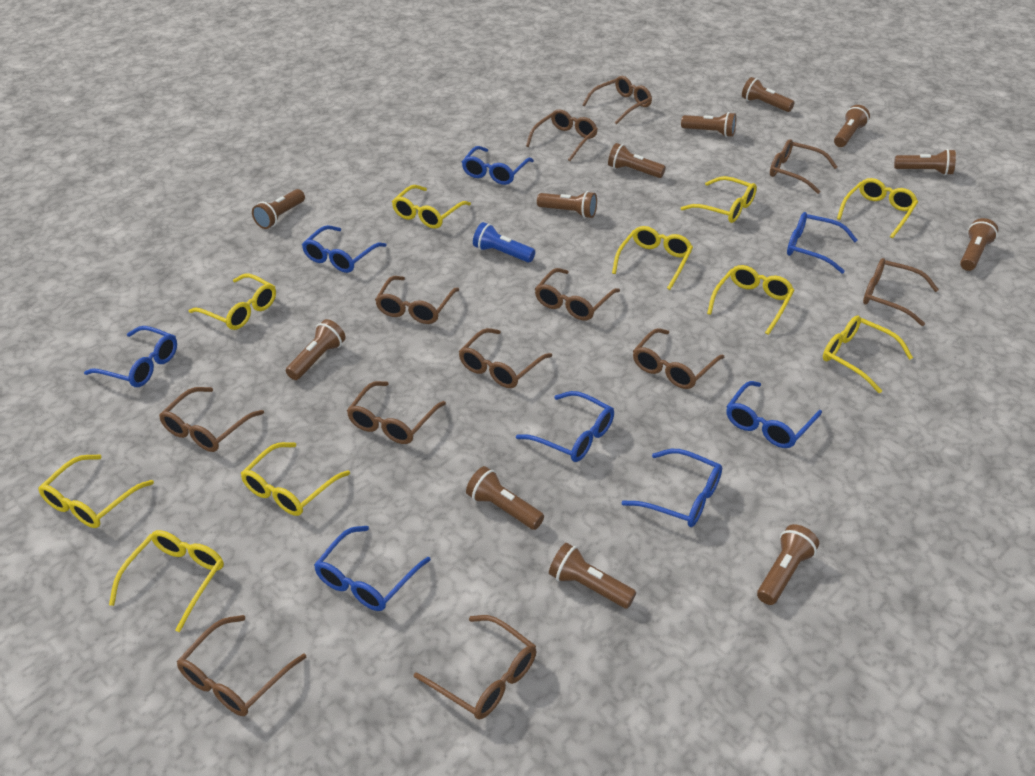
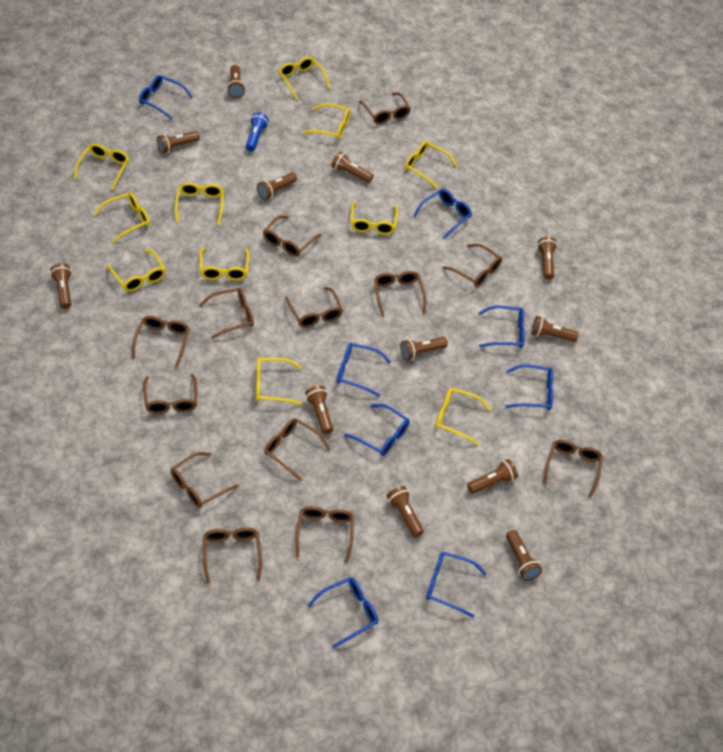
brown glasses: 12 -> 13
yellow glasses: 10 -> 11

